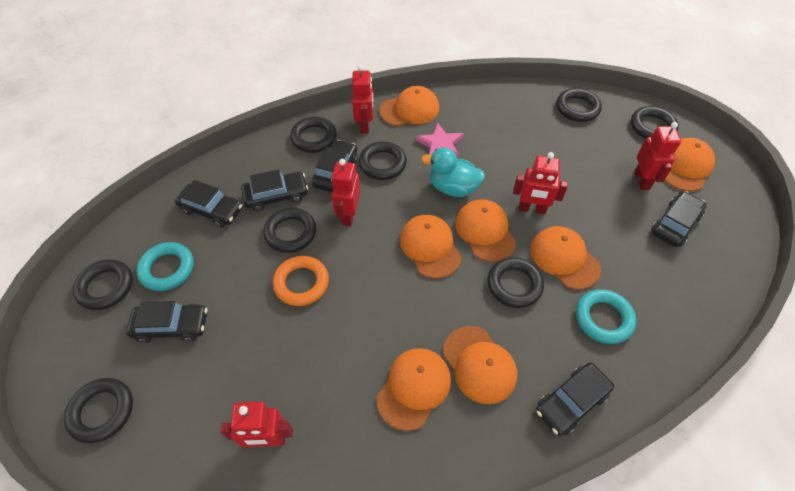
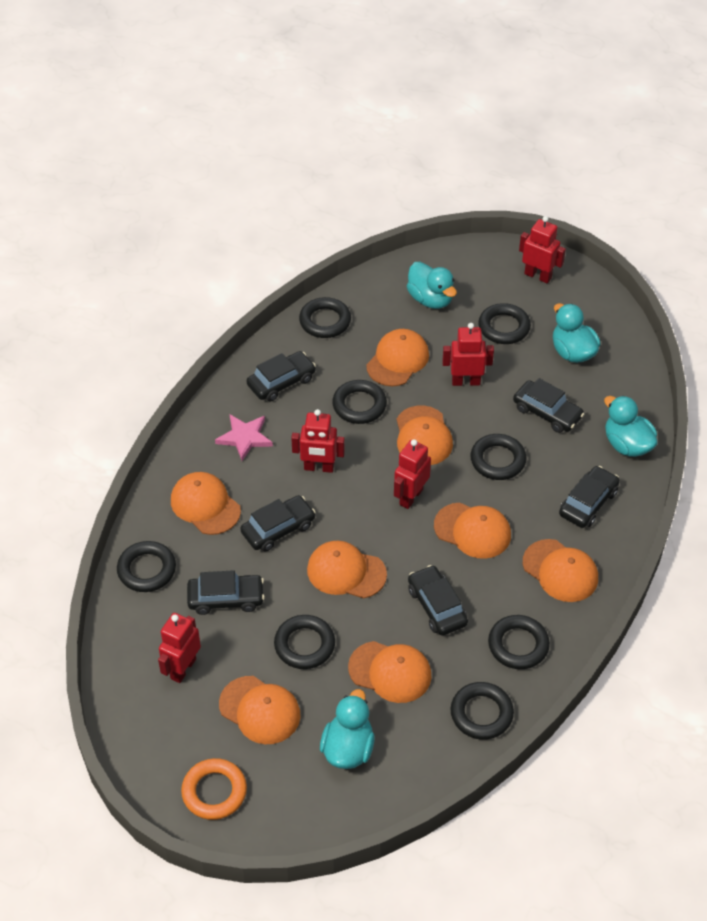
orange cap: 7 -> 8
turquoise duck: 1 -> 4
turquoise ring: 2 -> 0

